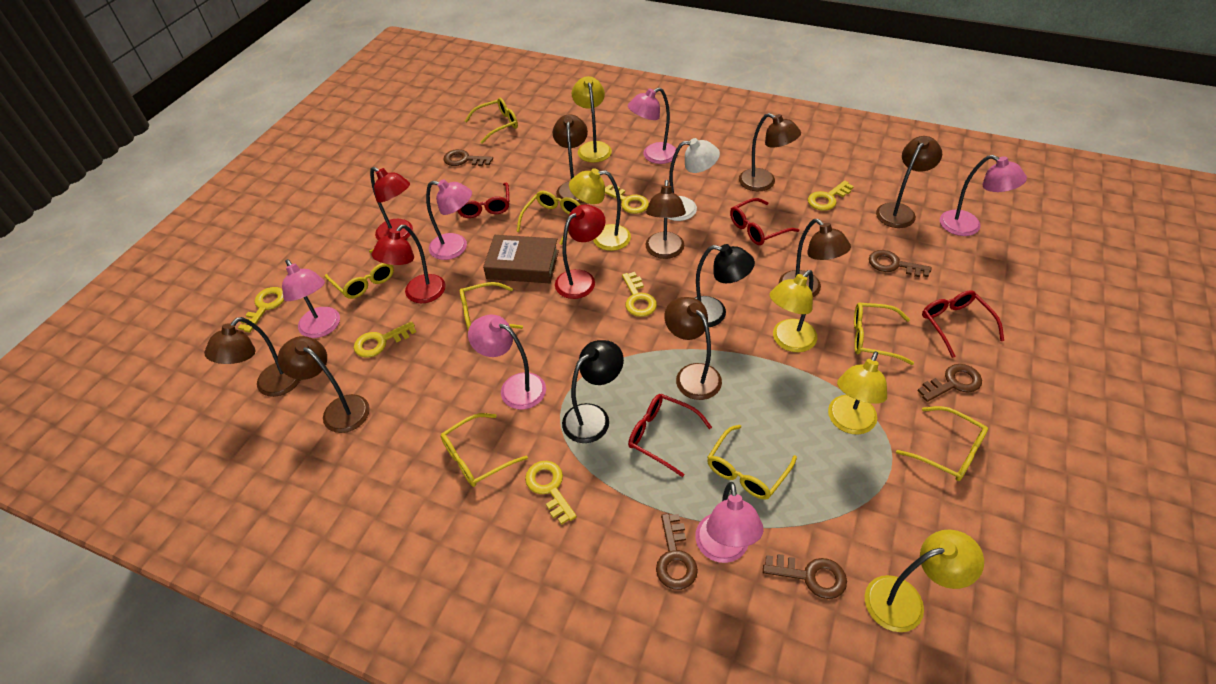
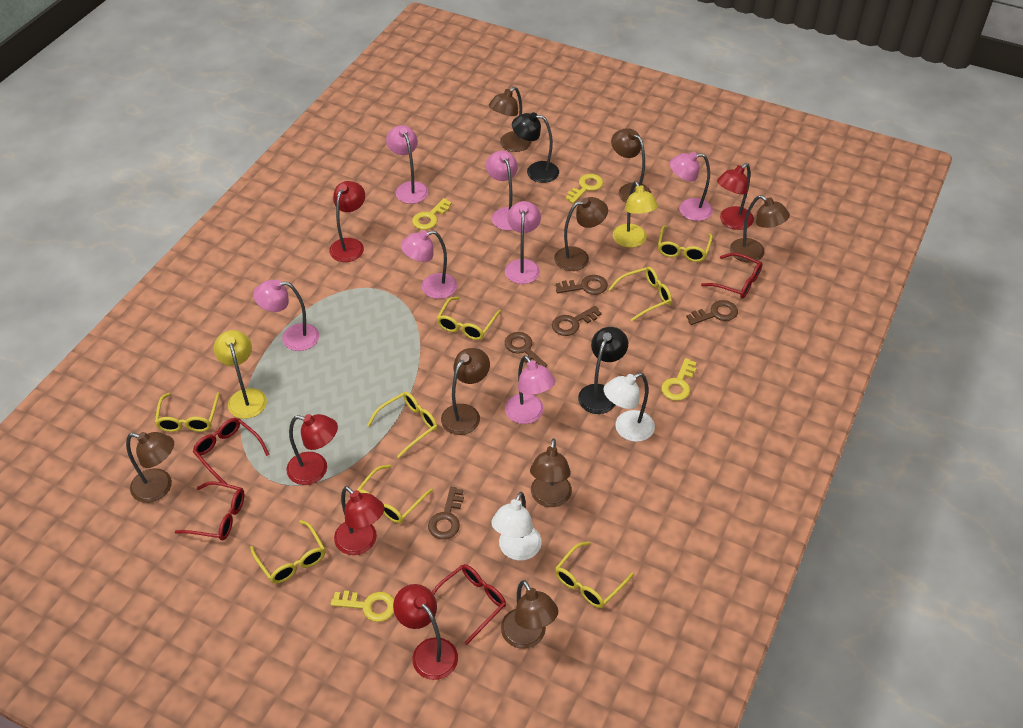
brown book: 1 -> 0
pink lamp: 6 -> 7
red lamp: 3 -> 5
white lamp: 1 -> 2
yellow key: 6 -> 4
yellow lamp: 5 -> 2

